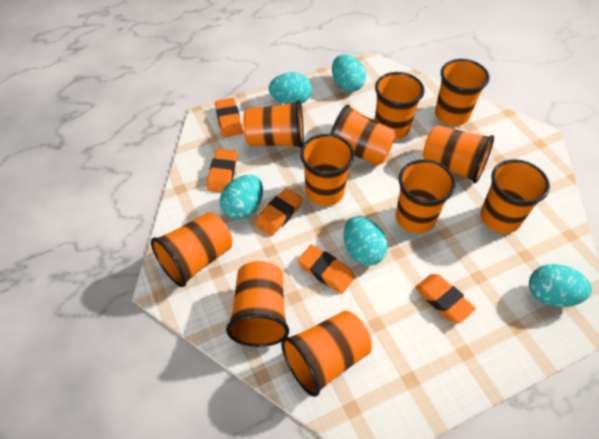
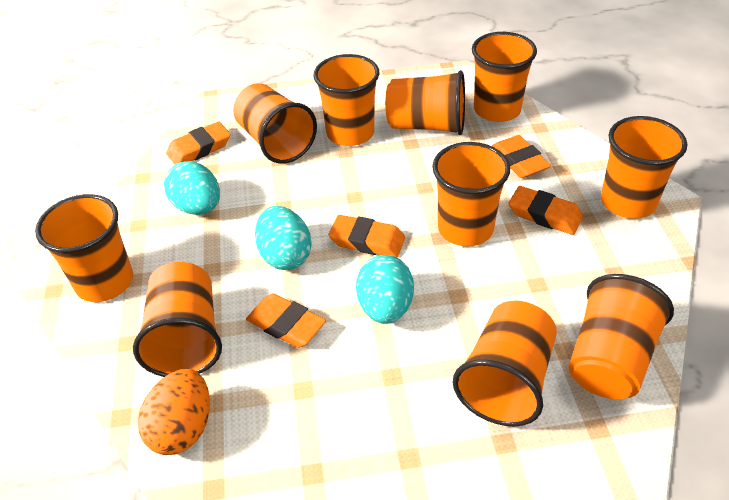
orange cup: 11 -> 10
orange egg: 0 -> 1
turquoise egg: 5 -> 3

